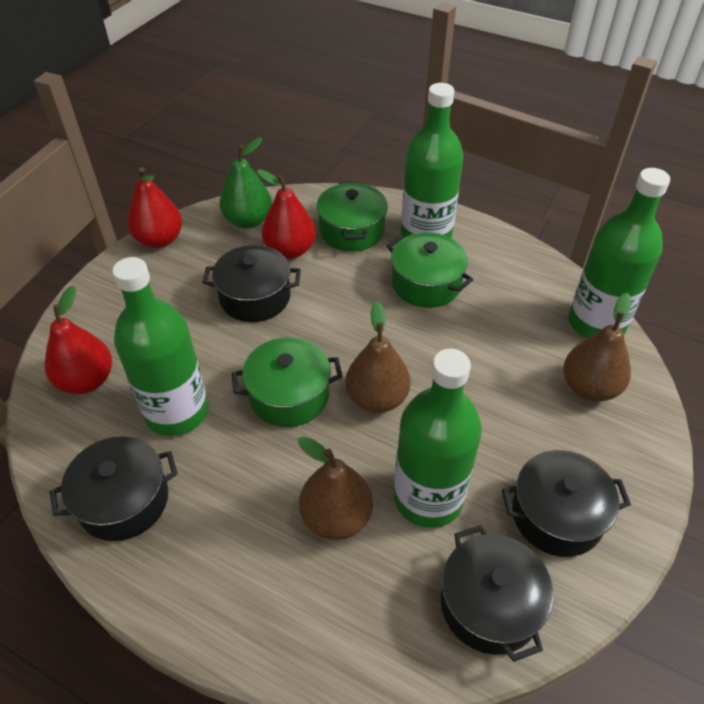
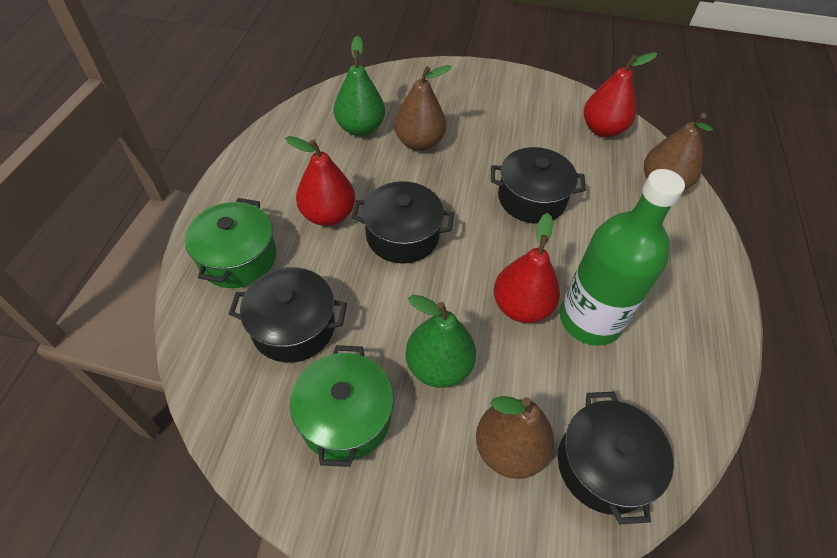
green bottle: 4 -> 1
green pear: 1 -> 2
green pot: 3 -> 2

